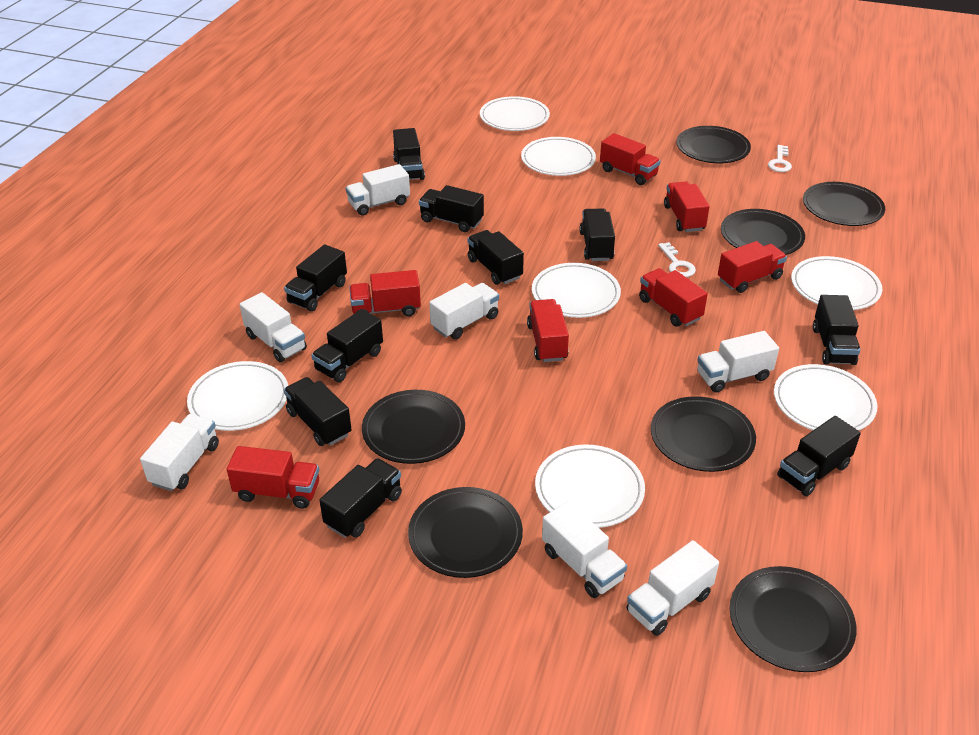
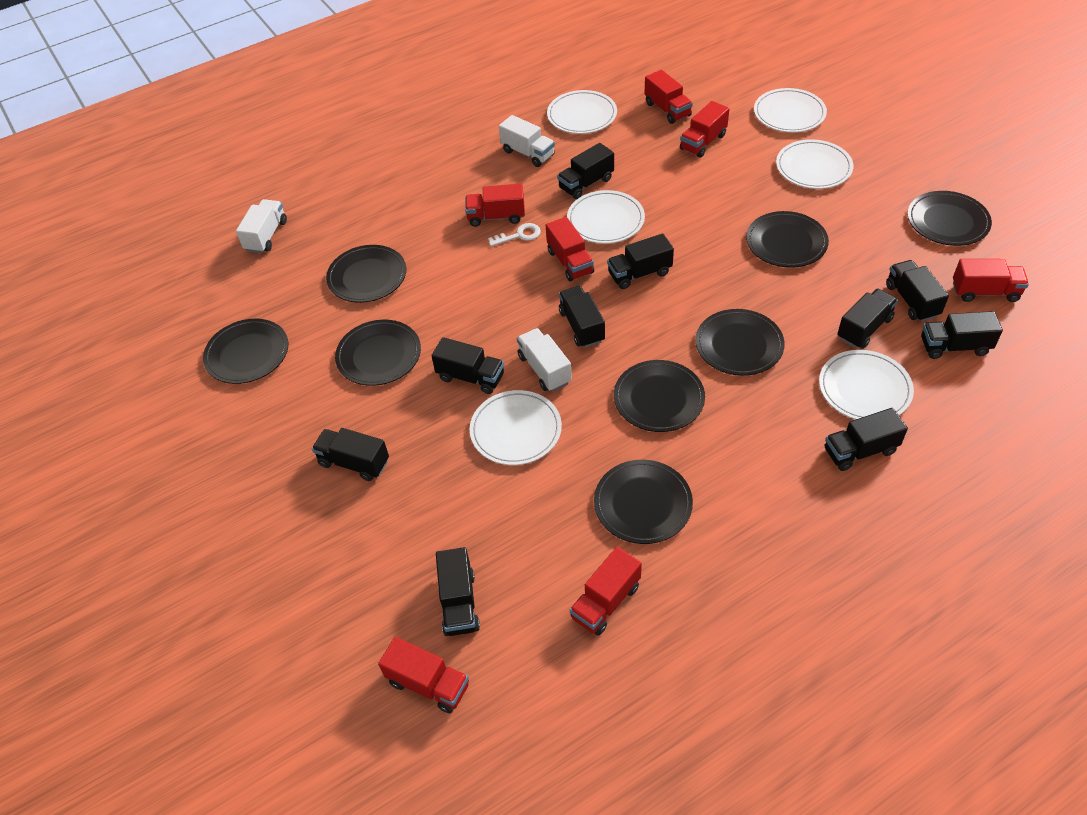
black plate: 7 -> 8
white key: 2 -> 1
white plate: 7 -> 6
white truck: 7 -> 3

